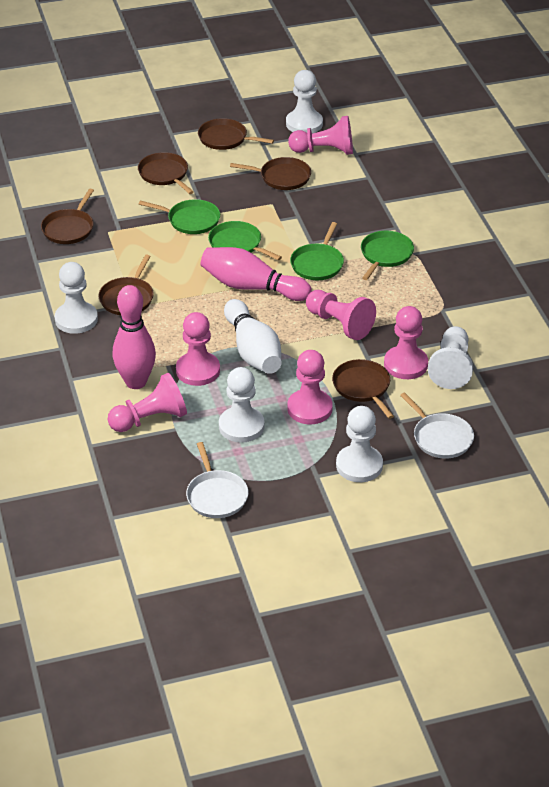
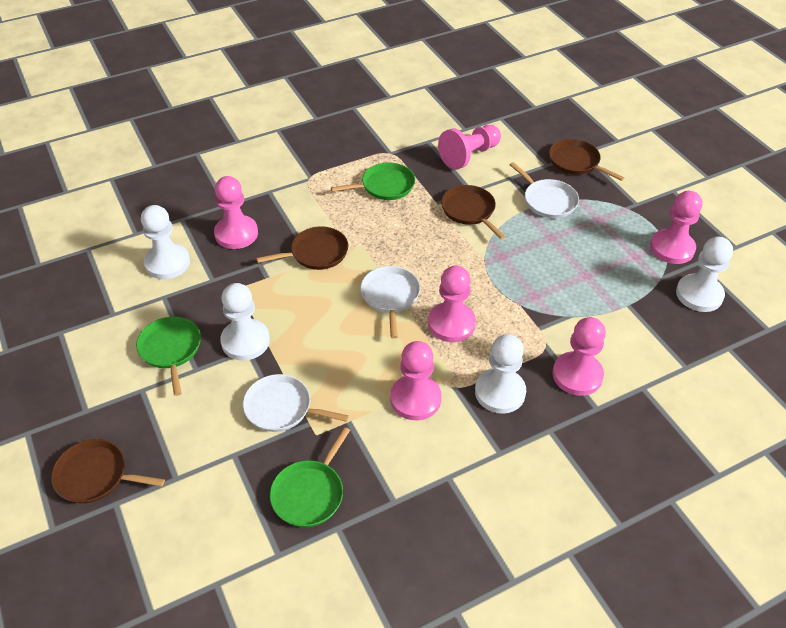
brown pan: 6 -> 4
green pan: 4 -> 3
pink bowling pin: 2 -> 0
white bowling pin: 1 -> 0
white pan: 2 -> 3
white pawn: 5 -> 4

